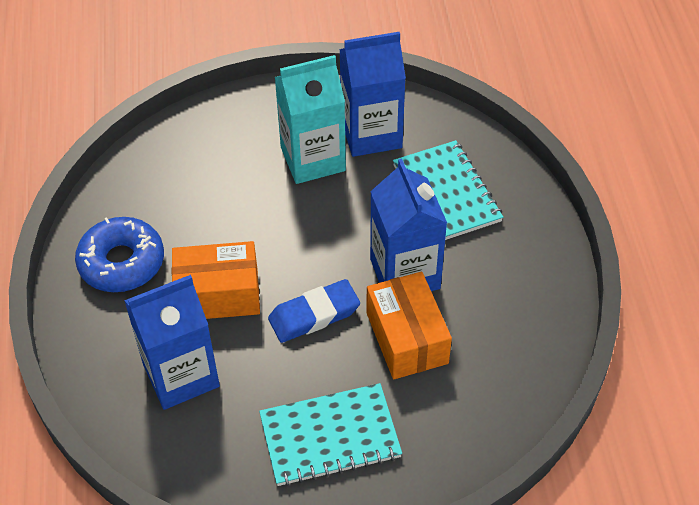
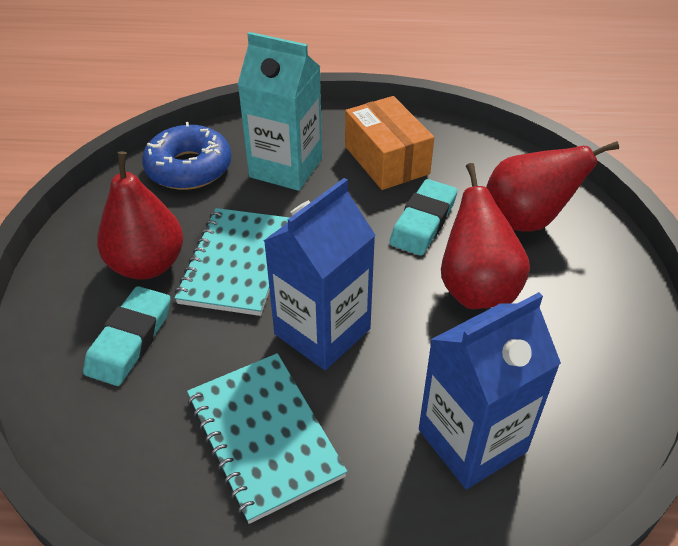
blue carton: 3 -> 2
blue eraser: 1 -> 0
orange box: 2 -> 1
red pear: 0 -> 3
turquoise eraser: 0 -> 2

